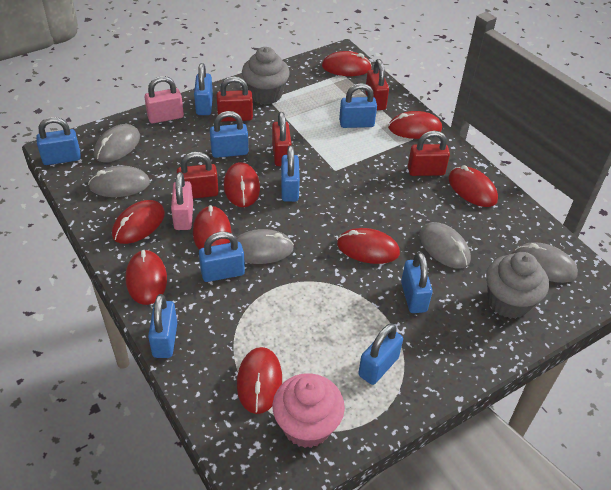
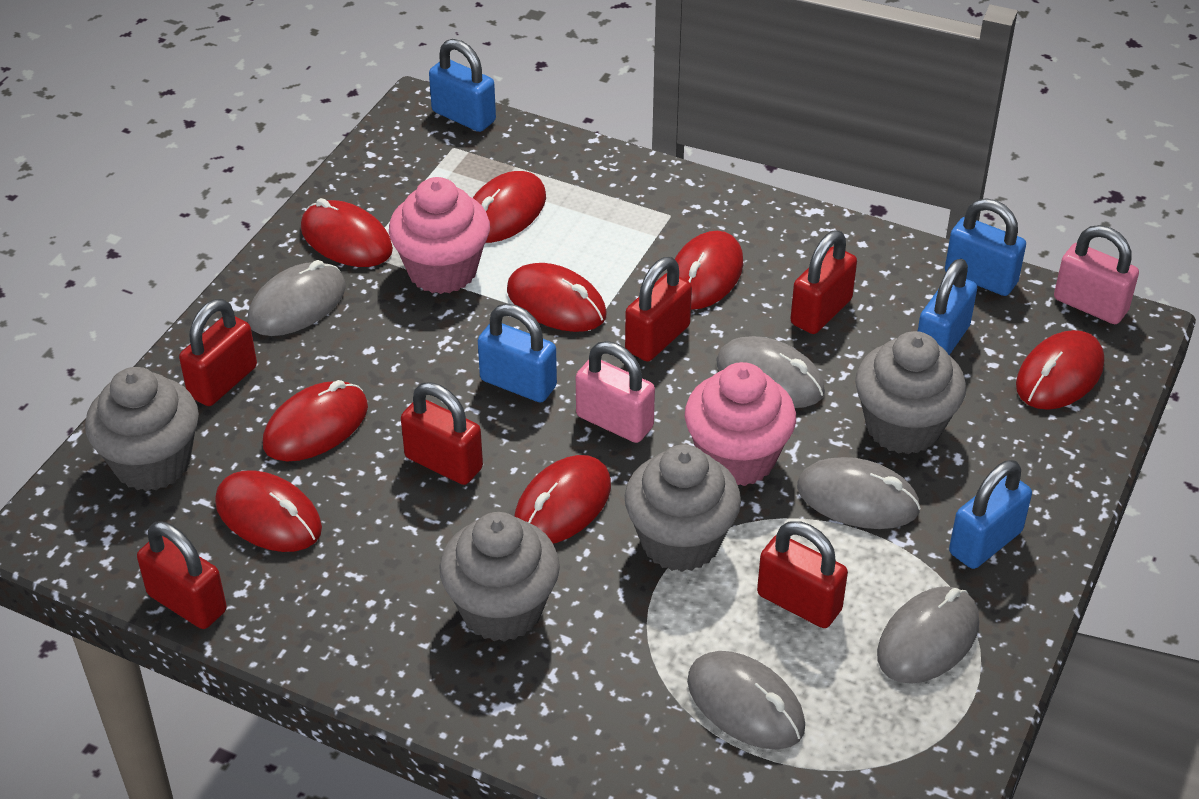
blue padlock: 9 -> 5
grey cupcake: 2 -> 4
pink cupcake: 1 -> 2
red mouse: 9 -> 8
red padlock: 5 -> 6

